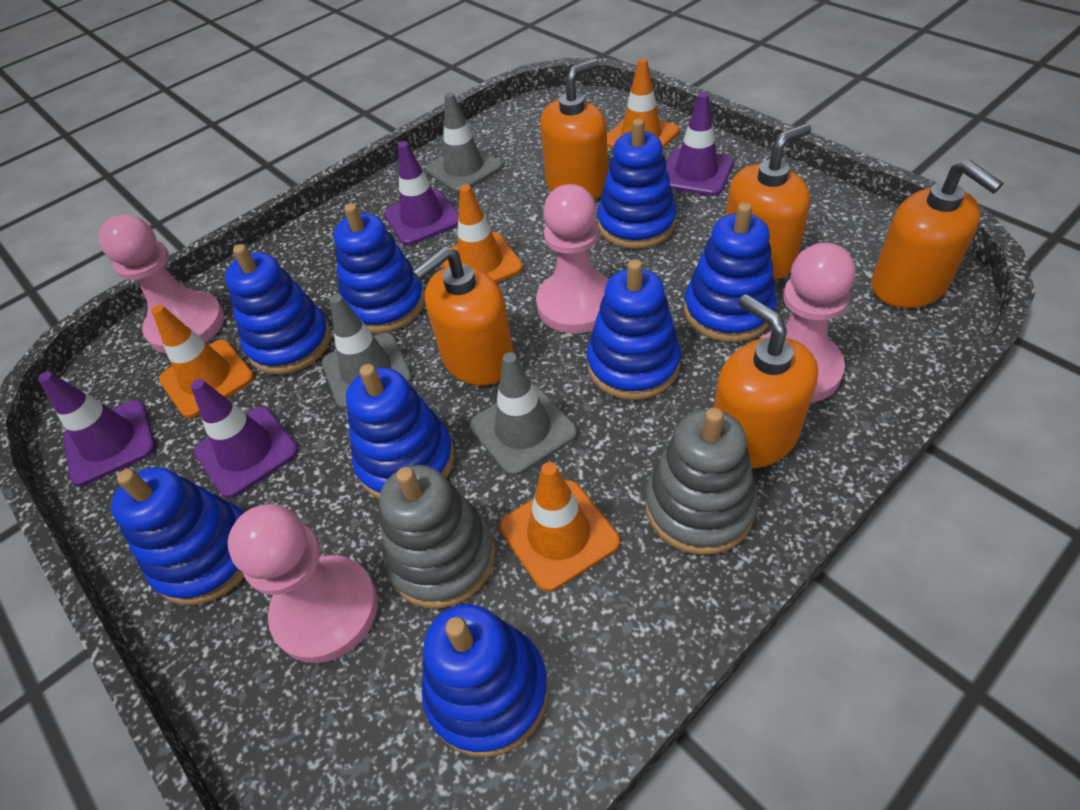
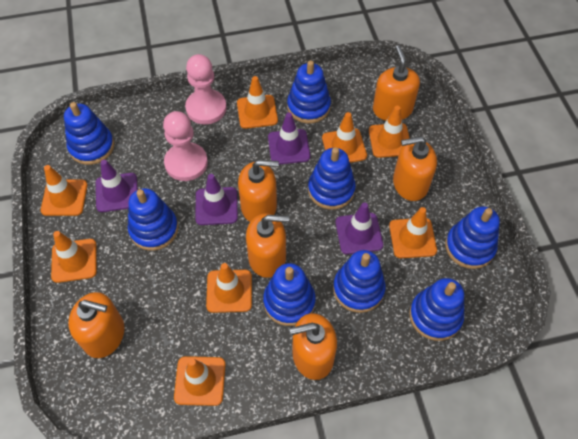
grey stacking toy: 2 -> 0
grey traffic cone: 3 -> 0
orange soap dispenser: 5 -> 6
orange traffic cone: 4 -> 8
pink pawn: 4 -> 2

